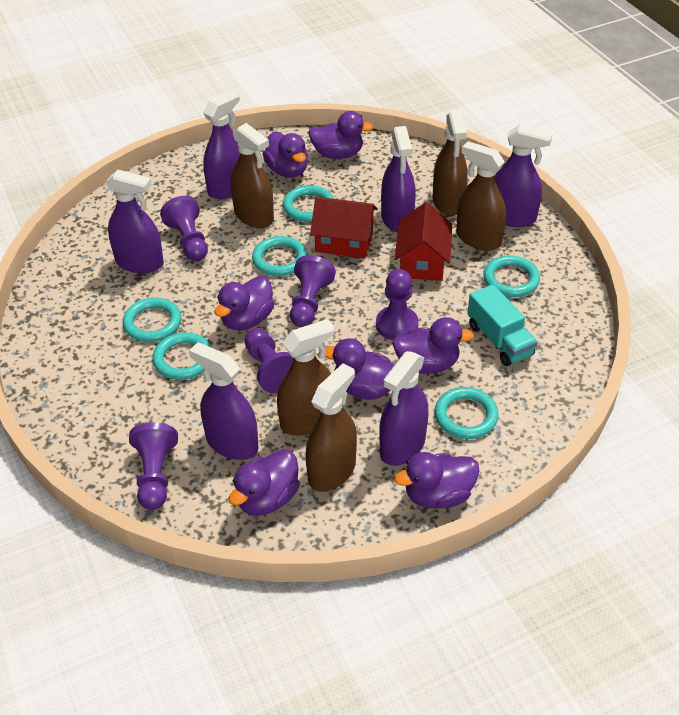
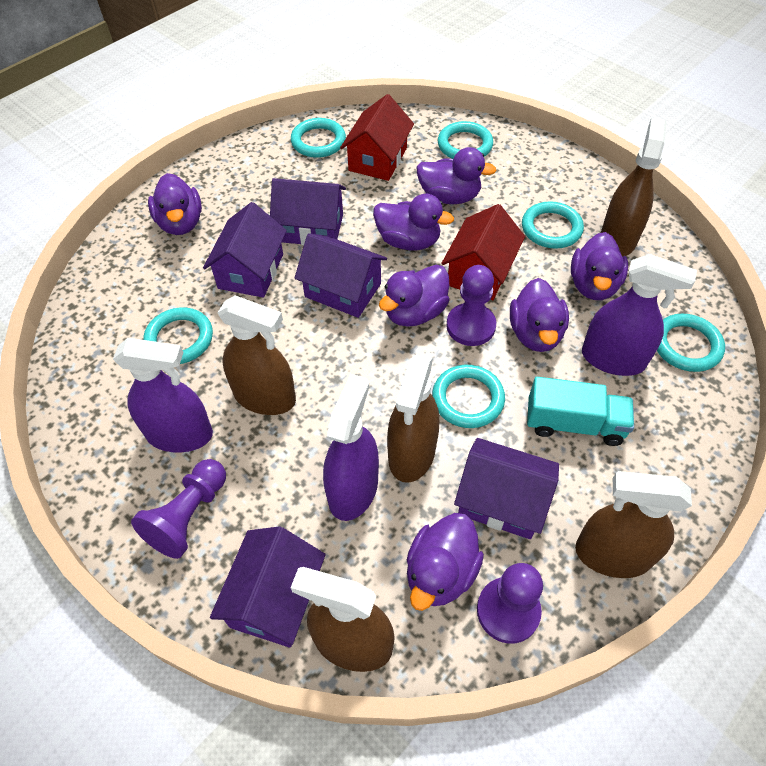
purple house: 0 -> 5
purple pawn: 5 -> 3
purple spray bottle: 6 -> 3

